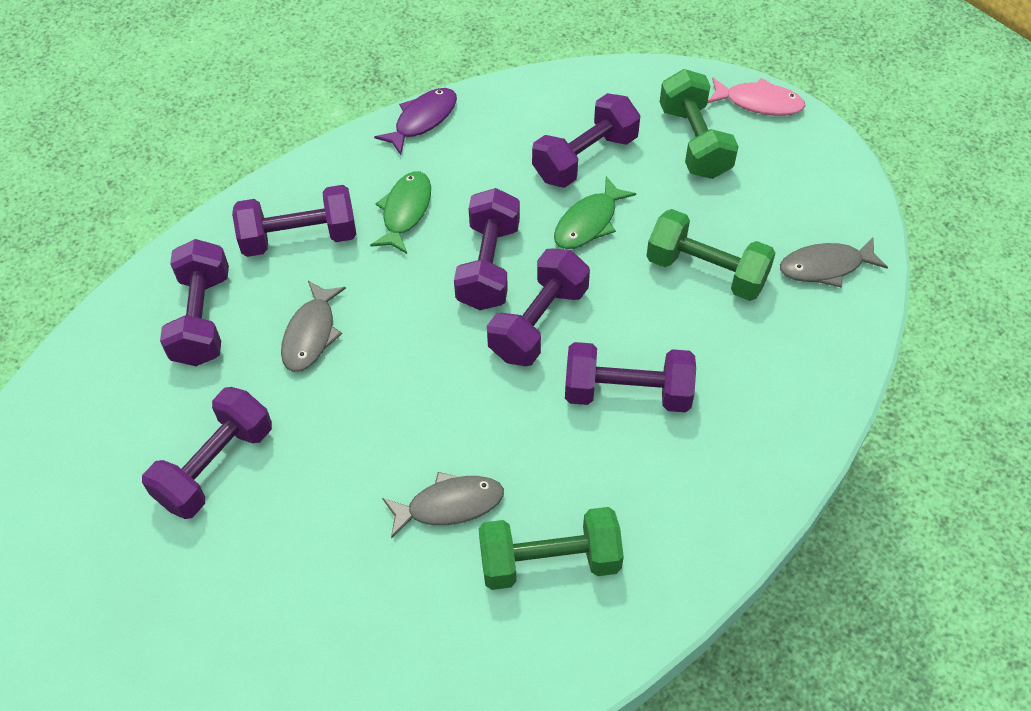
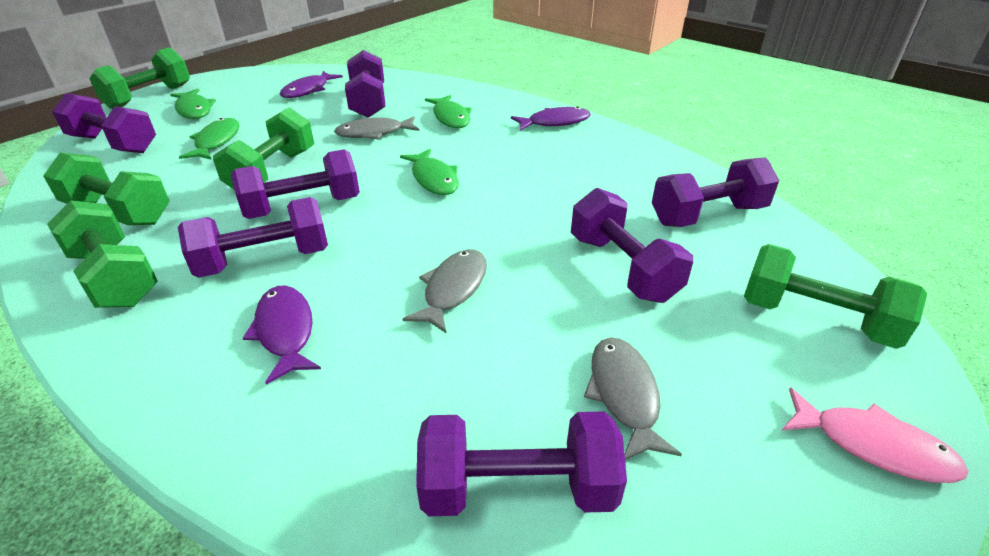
green dumbbell: 3 -> 5
green fish: 2 -> 4
purple fish: 1 -> 3

